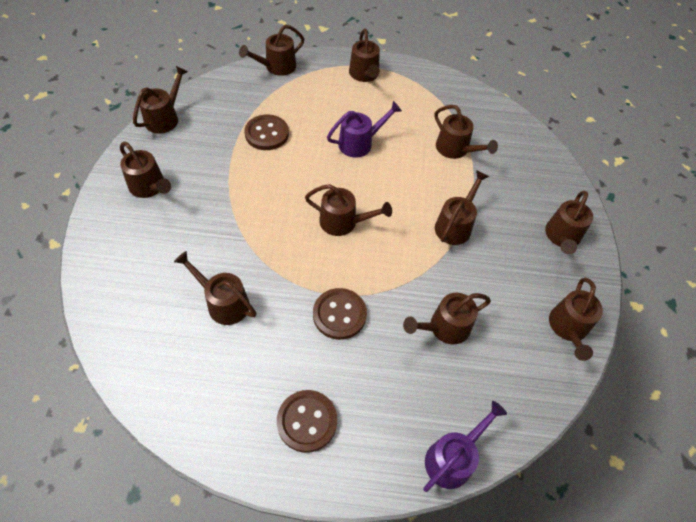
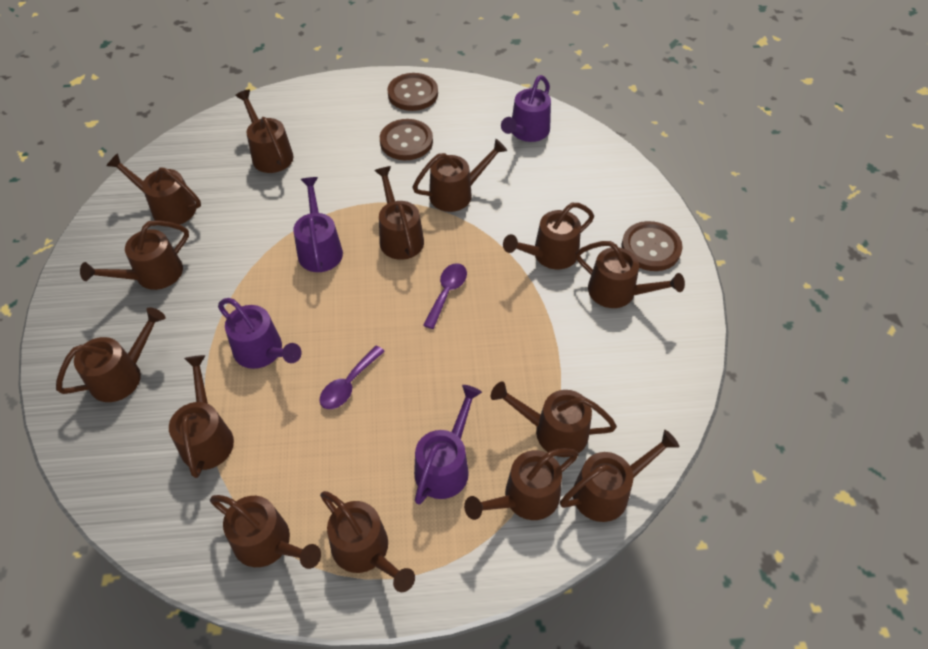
brown watering can: 11 -> 14
purple spoon: 0 -> 2
purple watering can: 2 -> 4

